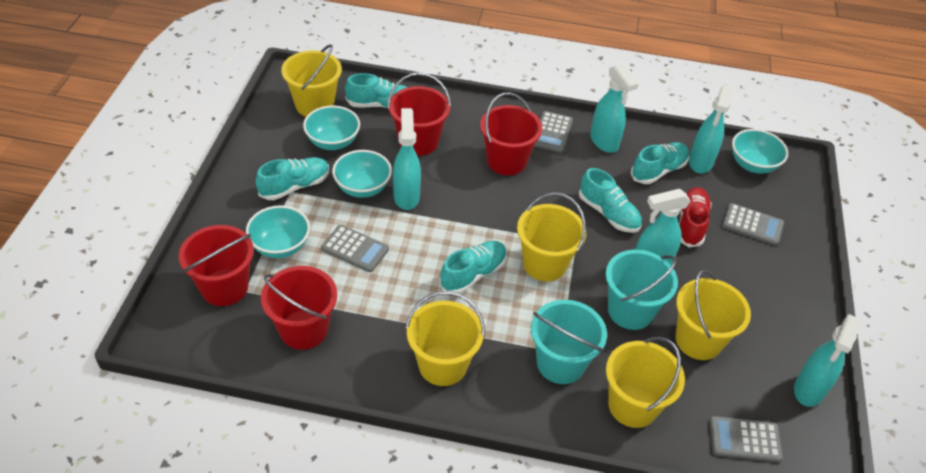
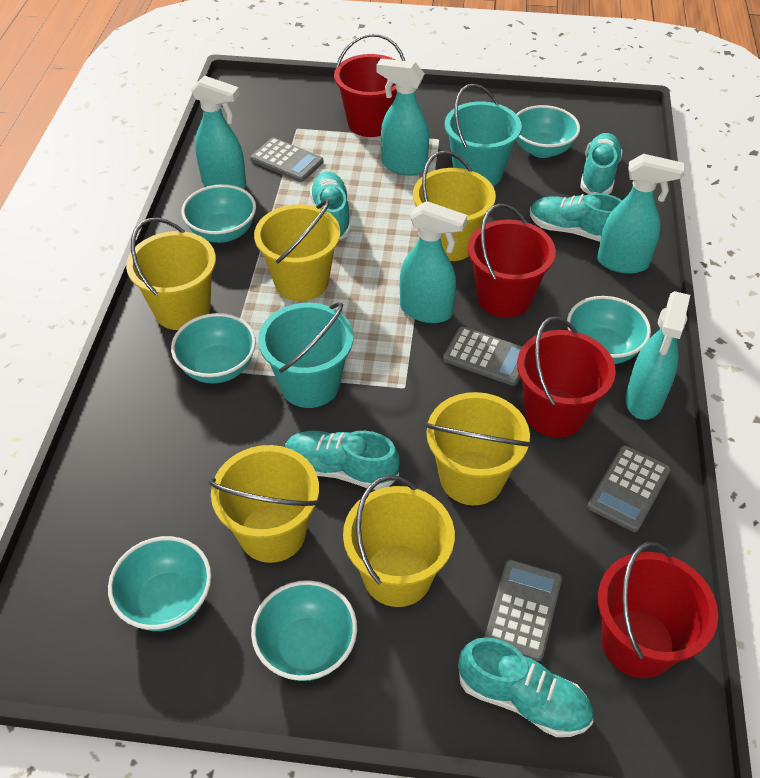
red shoe: 1 -> 0
turquoise bowl: 4 -> 6
yellow bucket: 5 -> 6

